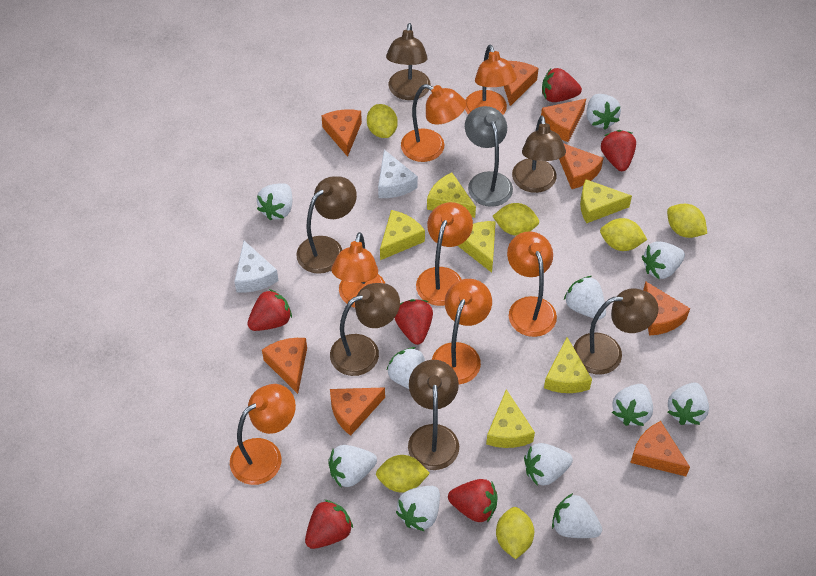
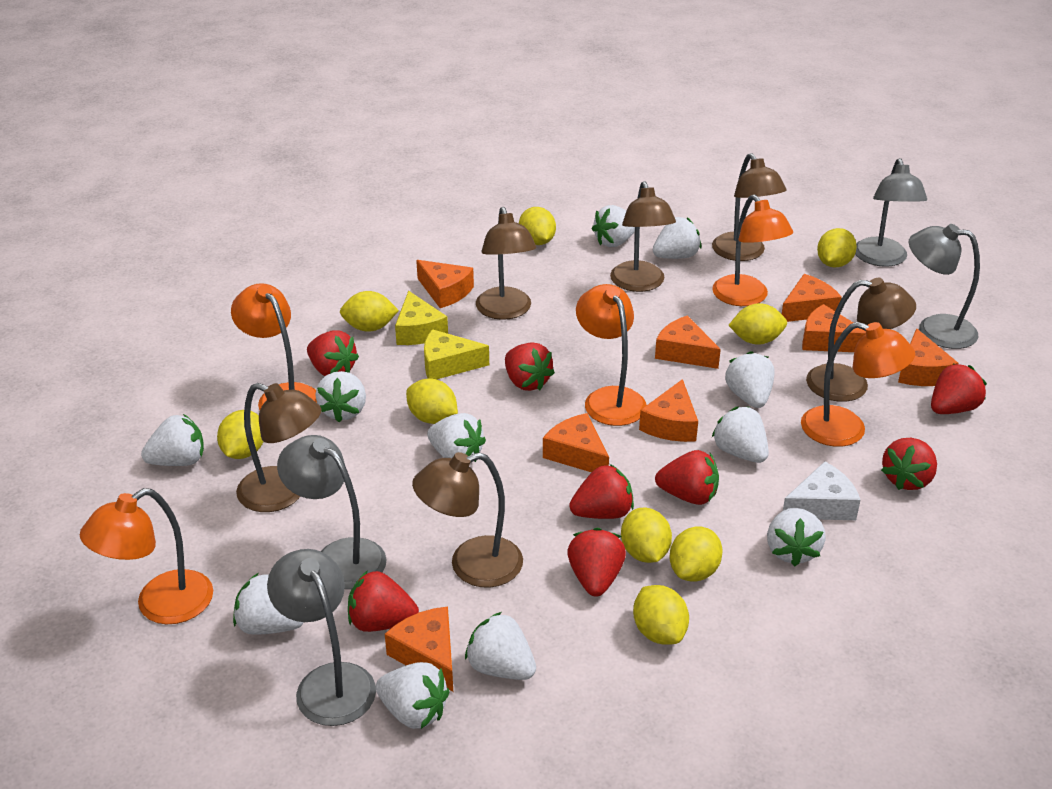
grey lamp: 1 -> 4
orange lamp: 7 -> 5
red strawberry: 6 -> 8
white cheese: 2 -> 1
yellow cheese: 6 -> 2
yellow lemon: 6 -> 9

